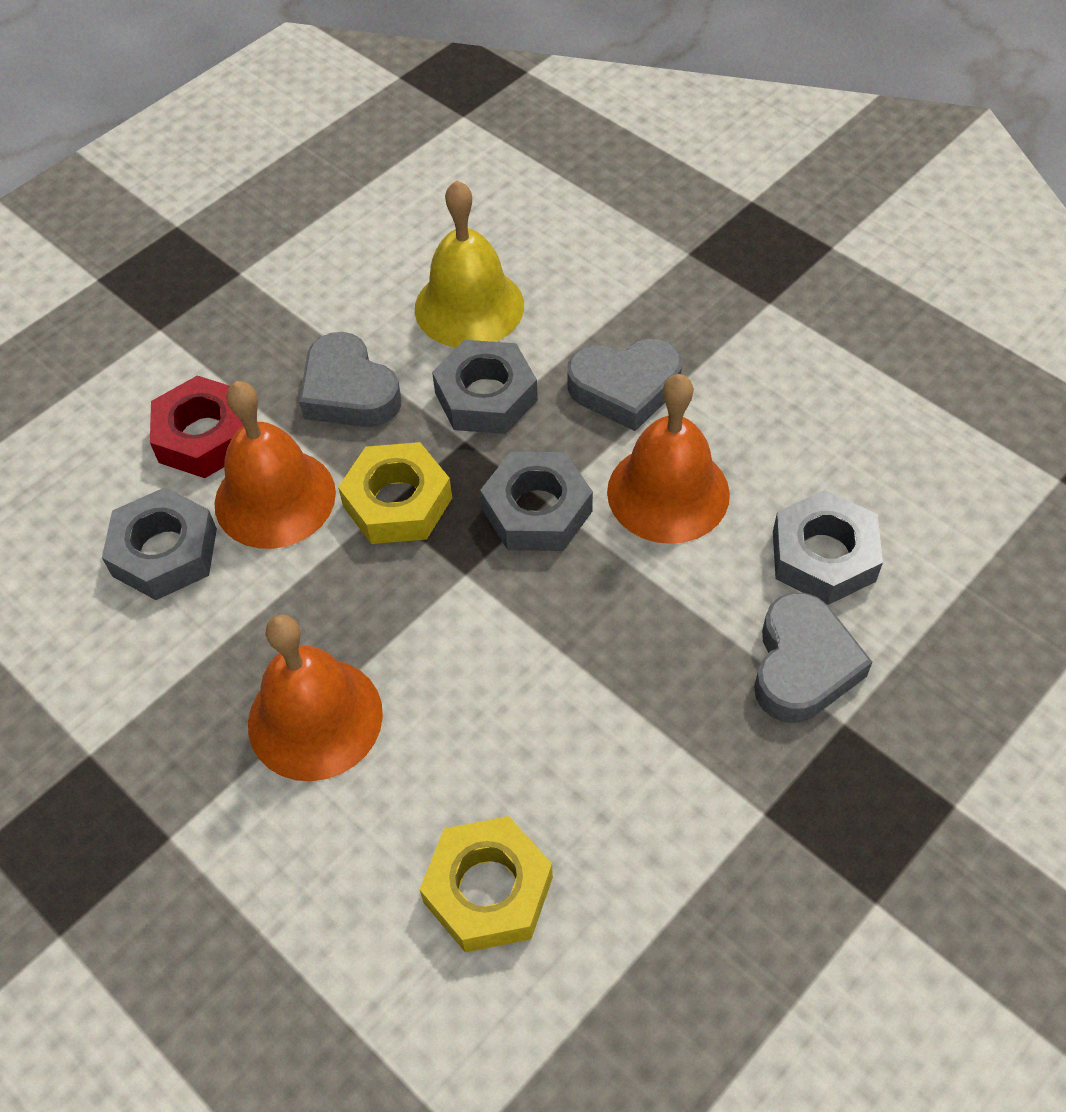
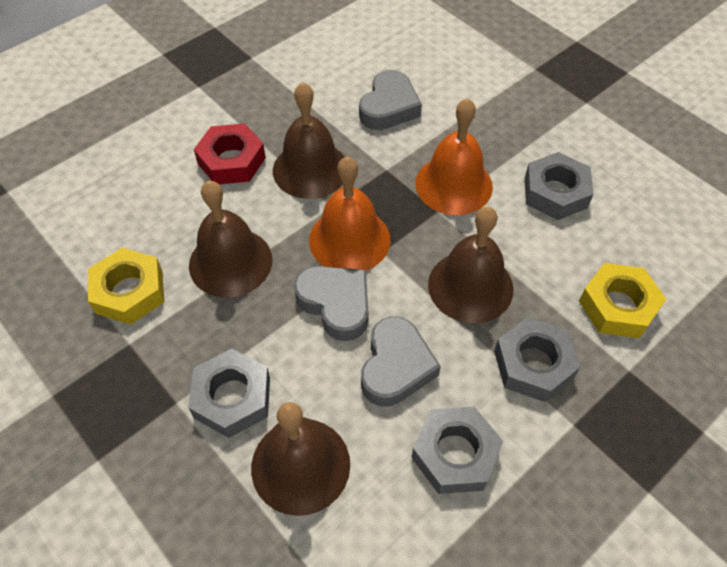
brown bell: 0 -> 4
orange bell: 3 -> 2
yellow bell: 1 -> 0

